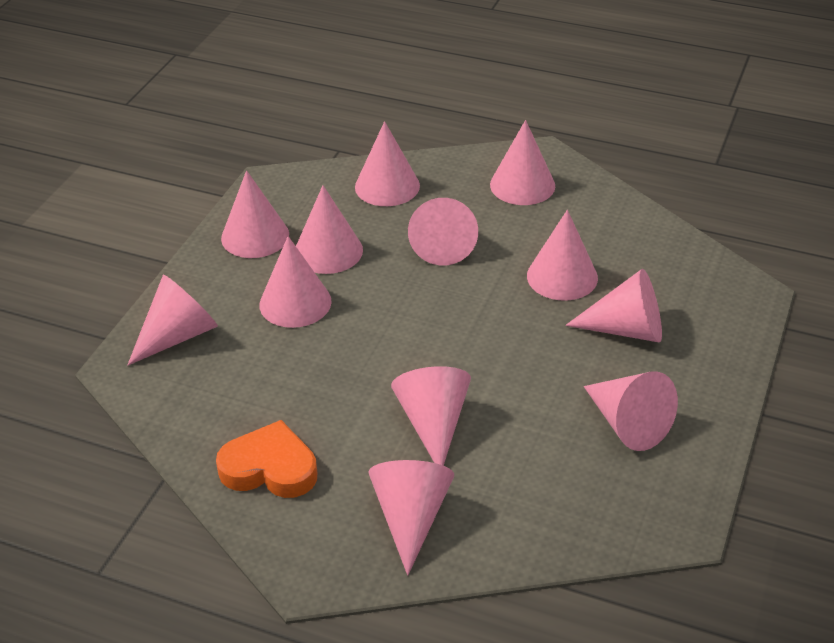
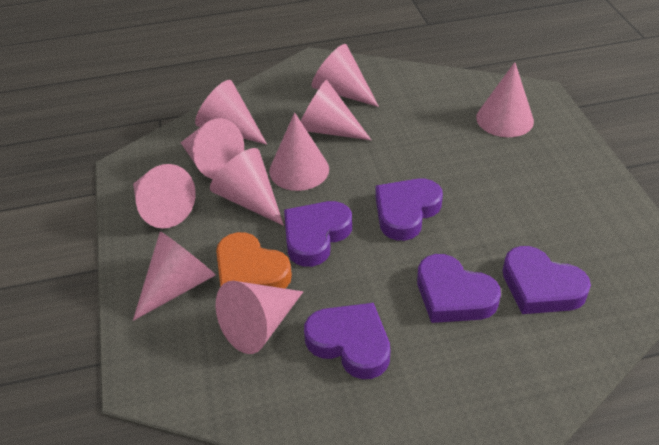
pink cone: 12 -> 10
purple heart: 0 -> 5

